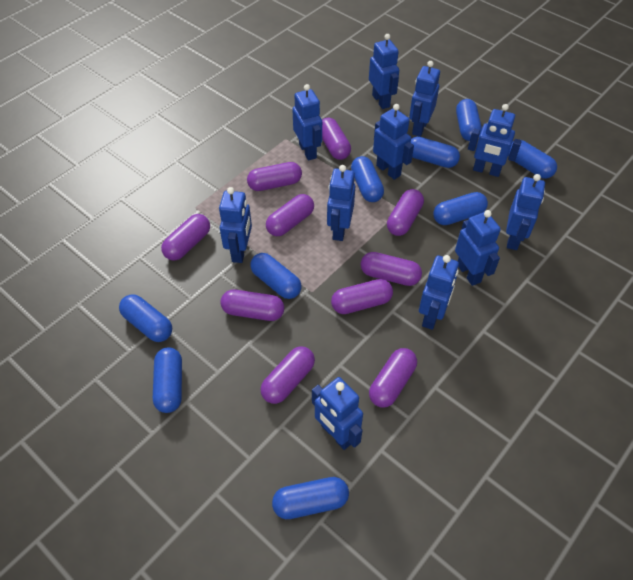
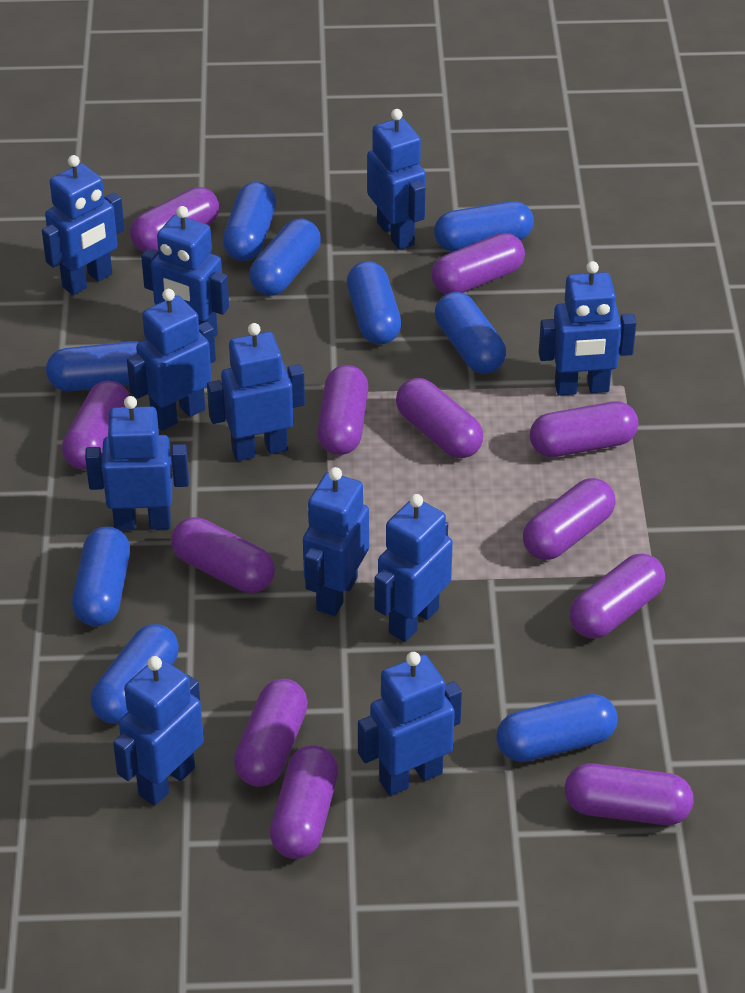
purple capsule: 10 -> 12

